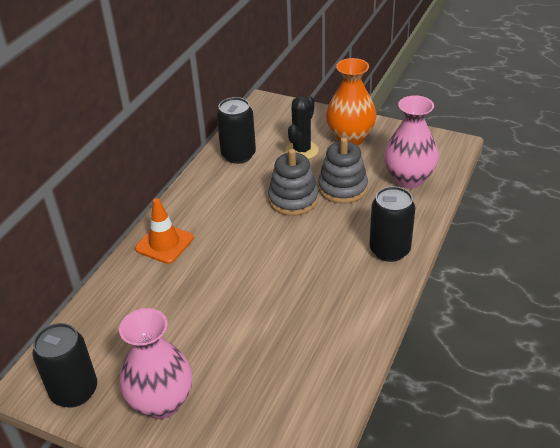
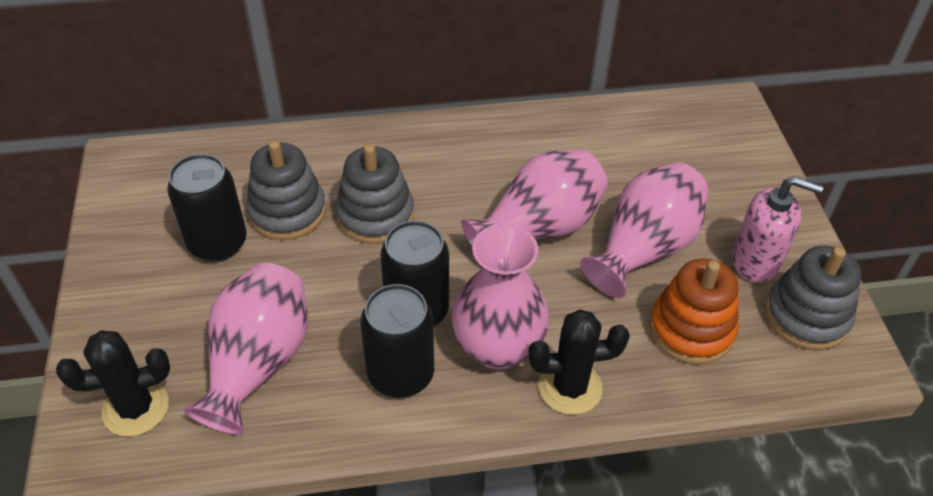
black cactus: 1 -> 2
grey stacking toy: 2 -> 3
orange stacking toy: 0 -> 1
orange traffic cone: 1 -> 0
orange vase: 1 -> 0
pink soap dispenser: 0 -> 1
pink vase: 2 -> 4

